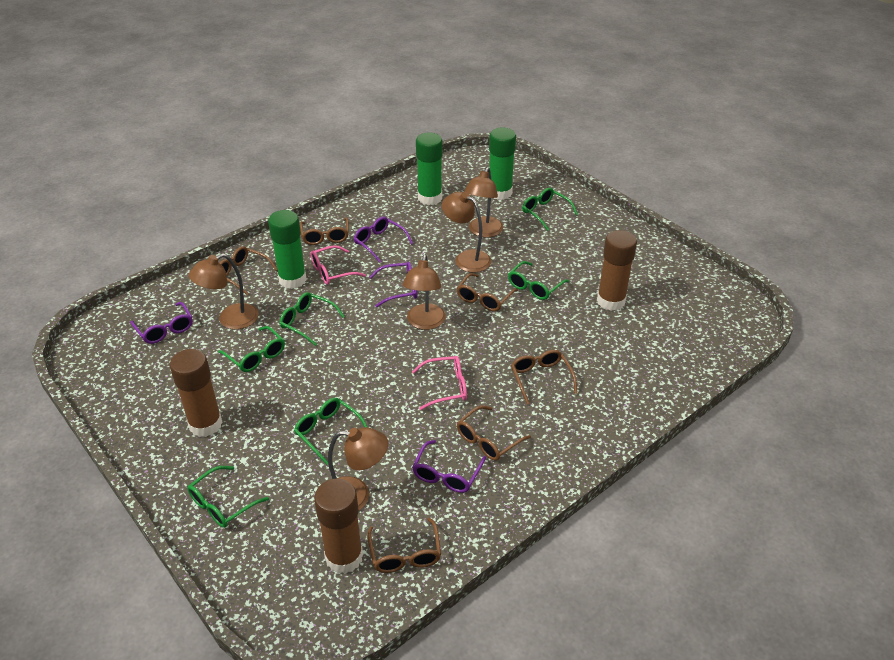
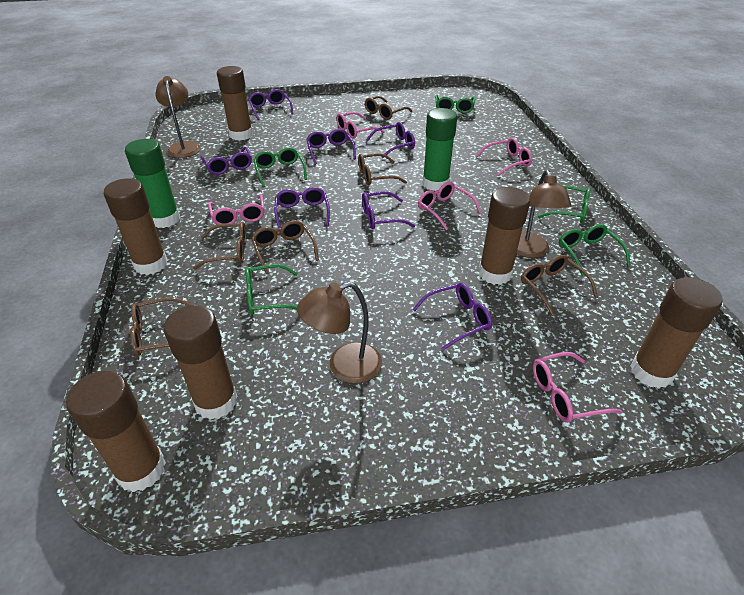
brown glue stick: 3 -> 6
brown lamp: 5 -> 3
green glasses: 6 -> 5
green glue stick: 3 -> 2
pink glasses: 2 -> 5
purple glasses: 4 -> 7

